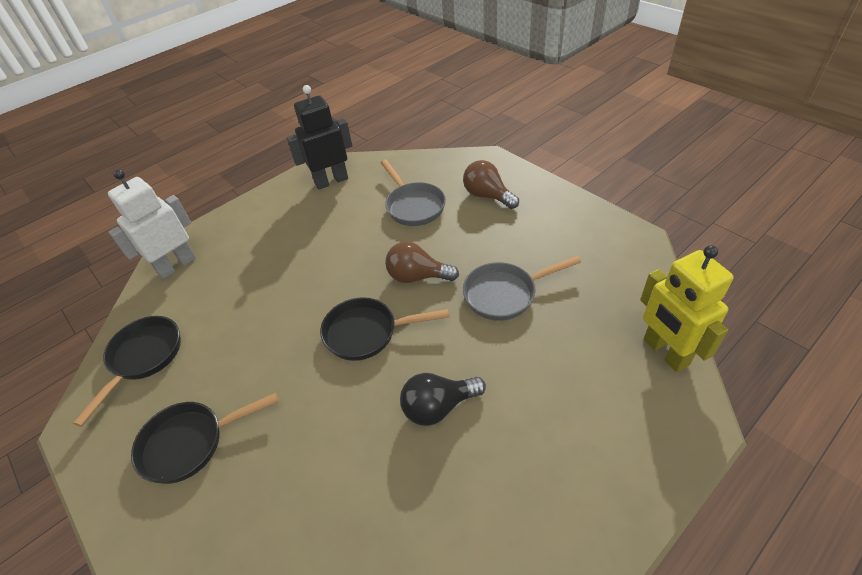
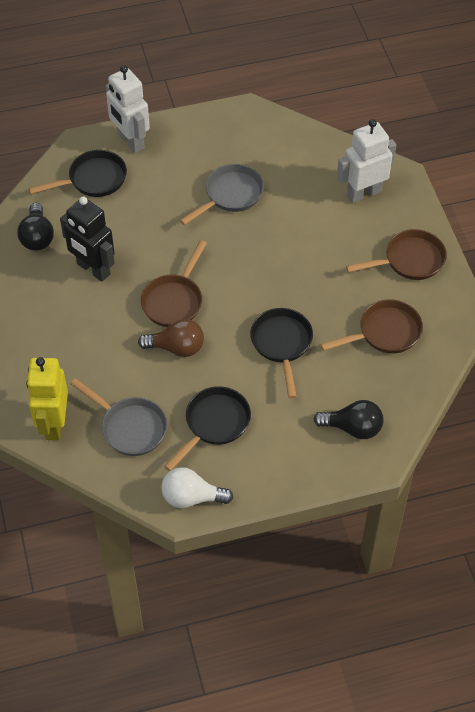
black light bulb: 1 -> 2
brown light bulb: 2 -> 1
brown pan: 0 -> 3
white light bulb: 0 -> 1
white robot: 1 -> 2

